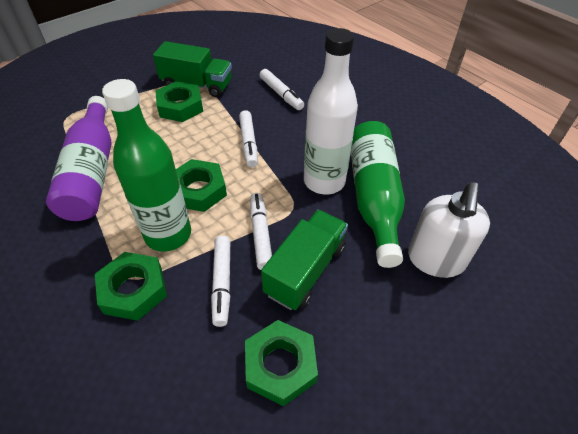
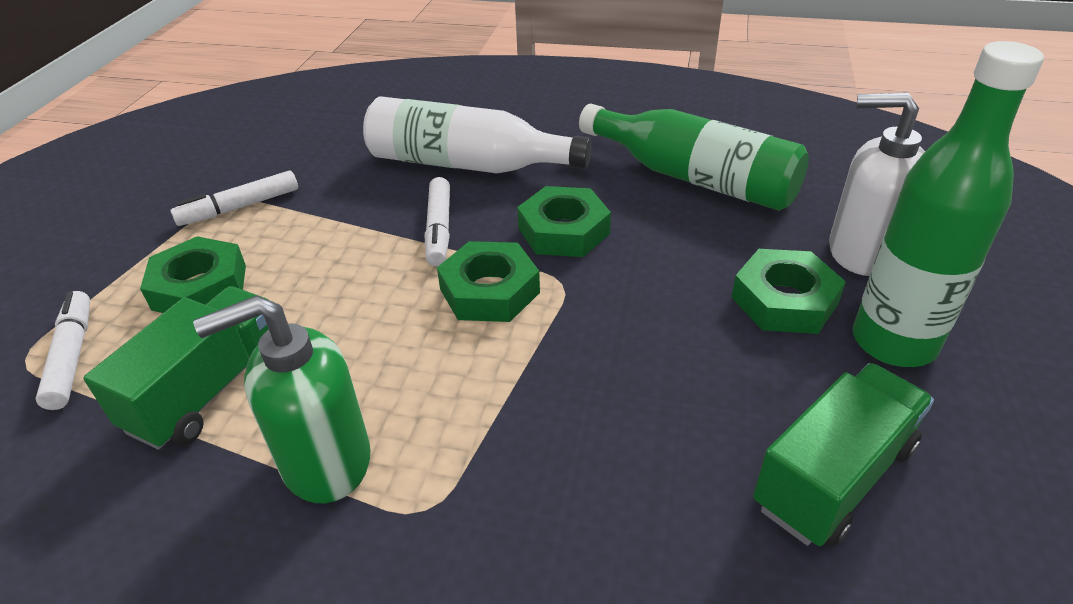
green soap dispenser: 0 -> 1
purple bottle: 1 -> 0
white marker: 4 -> 3

